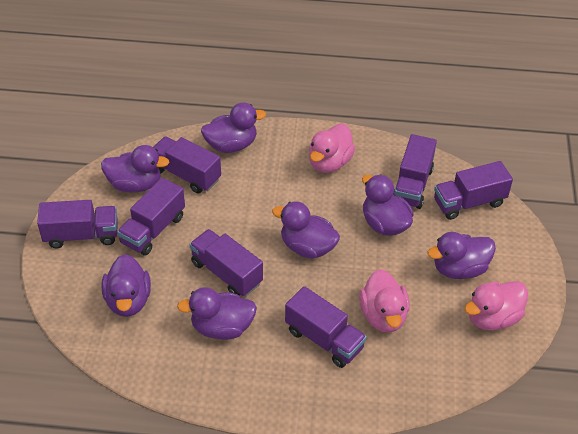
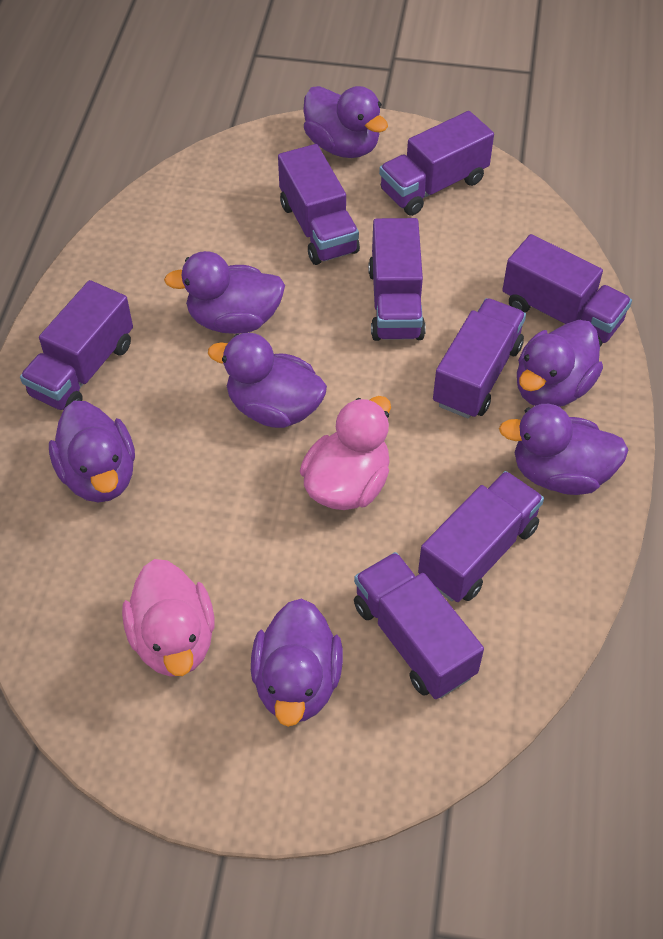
pink duck: 3 -> 2
purple truck: 7 -> 8

